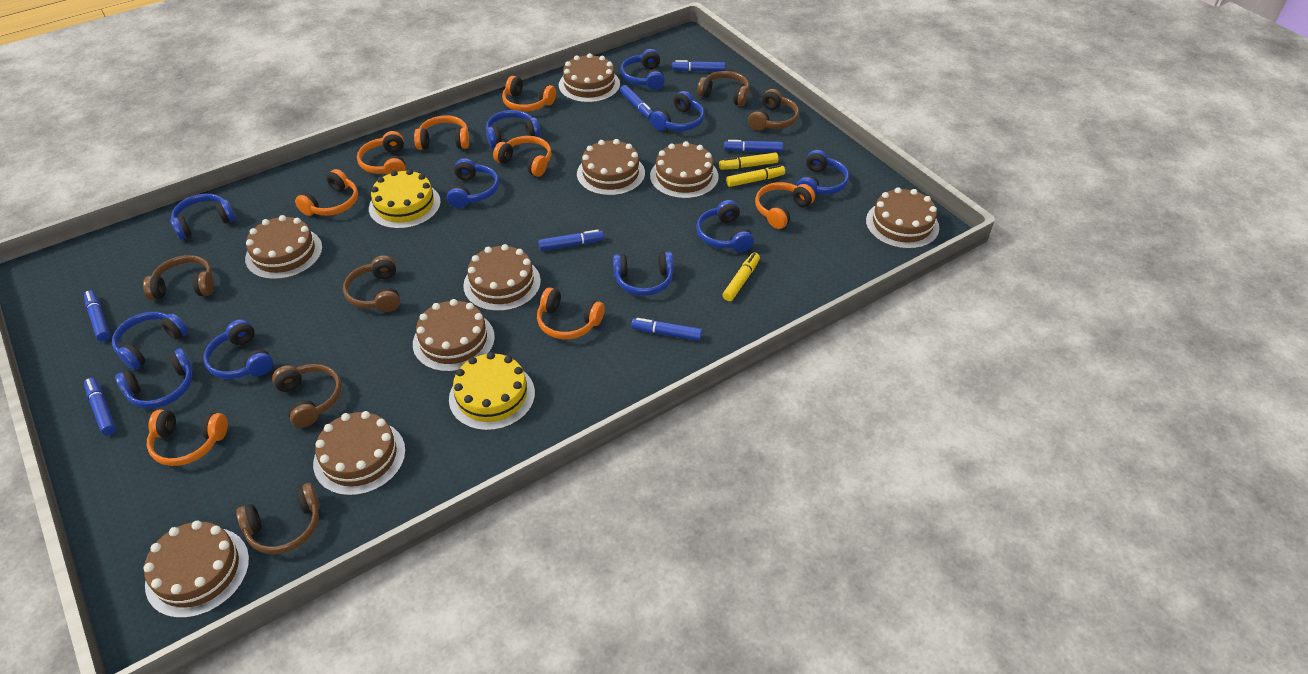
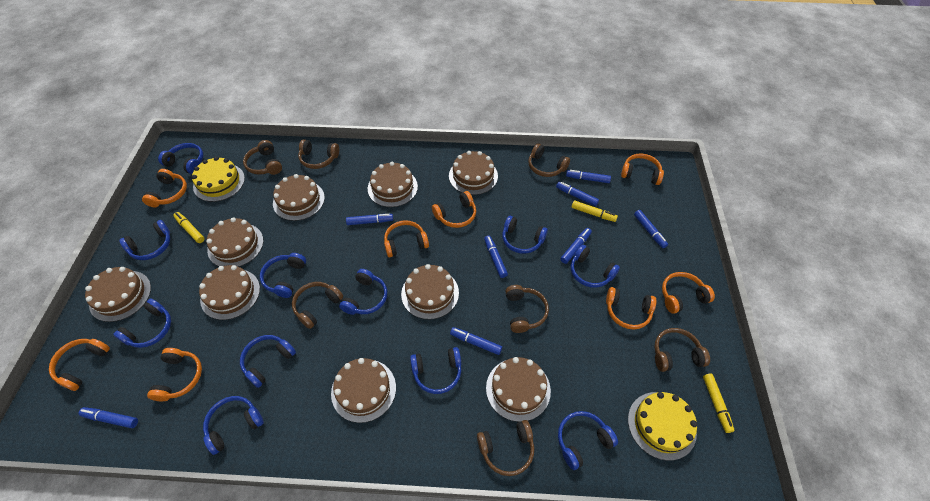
blue marker: 7 -> 8
brown headphones: 6 -> 7

